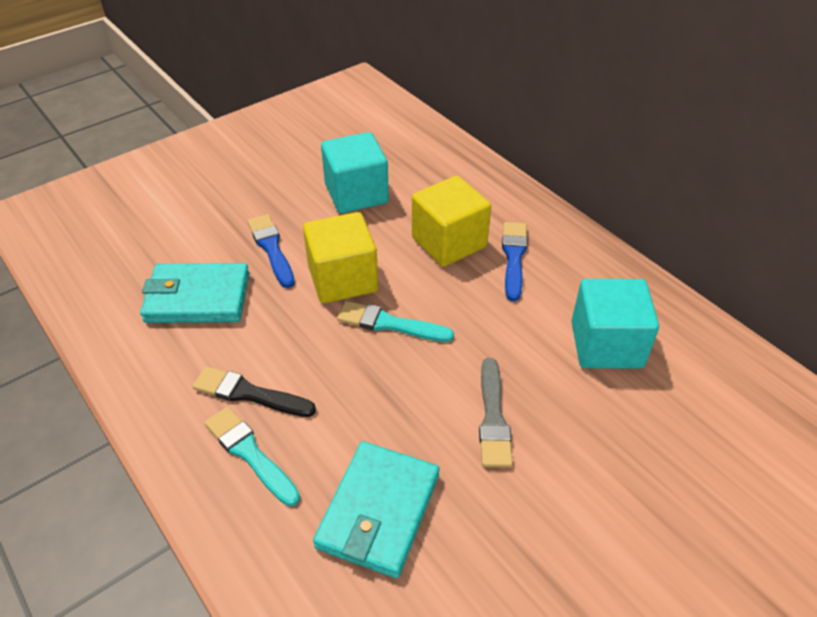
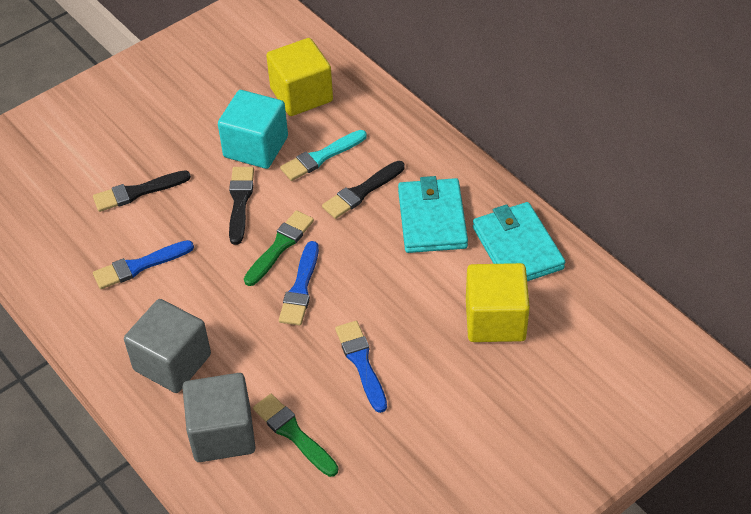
black brush: 1 -> 3
blue brush: 2 -> 3
green brush: 0 -> 2
grey brush: 1 -> 0
grey cube: 0 -> 2
turquoise brush: 2 -> 1
turquoise cube: 2 -> 1

